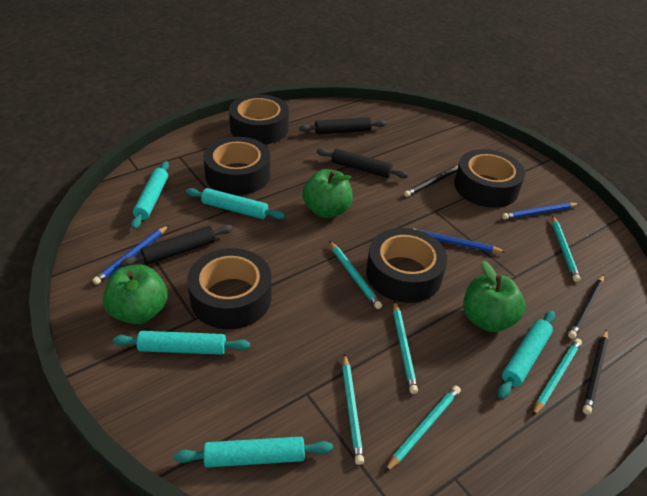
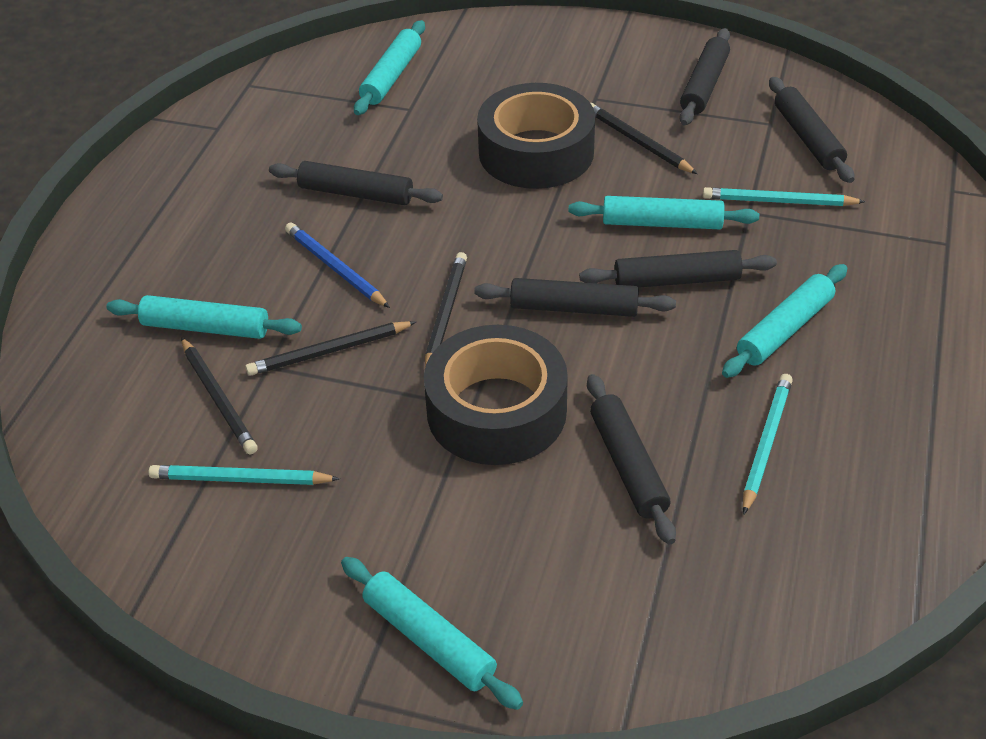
black pencil: 3 -> 4
black rolling pin: 3 -> 6
black tape: 5 -> 2
blue pencil: 3 -> 1
green apple: 3 -> 0
turquoise pencil: 6 -> 3

